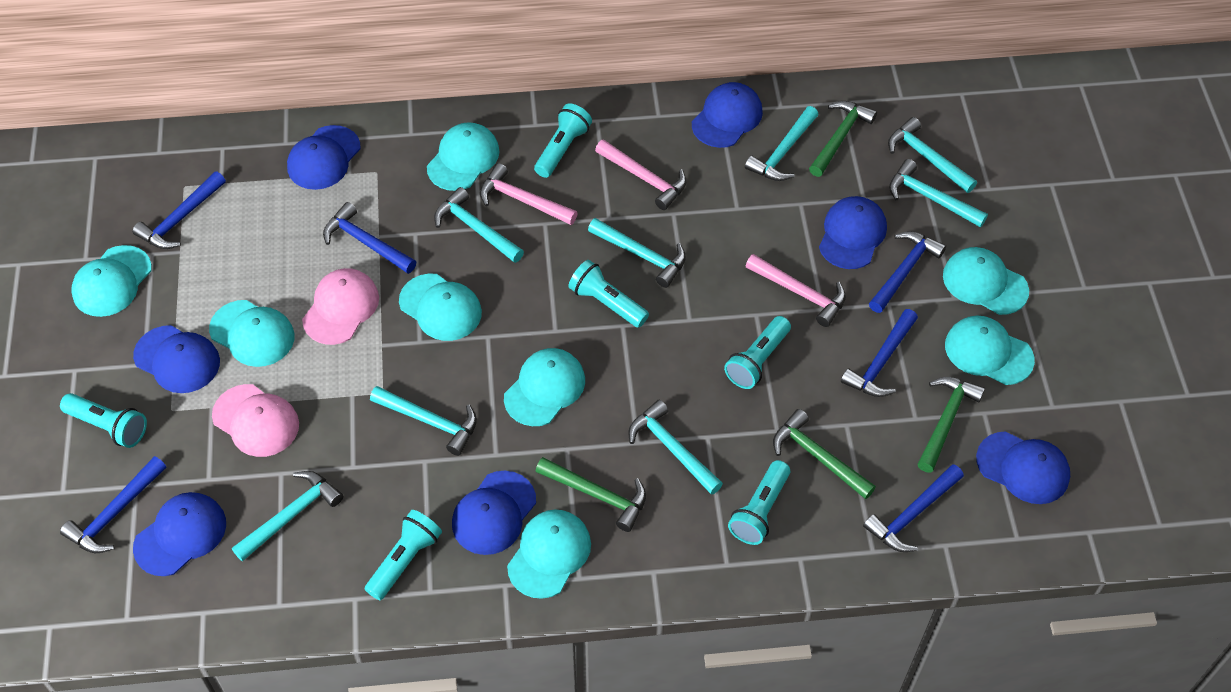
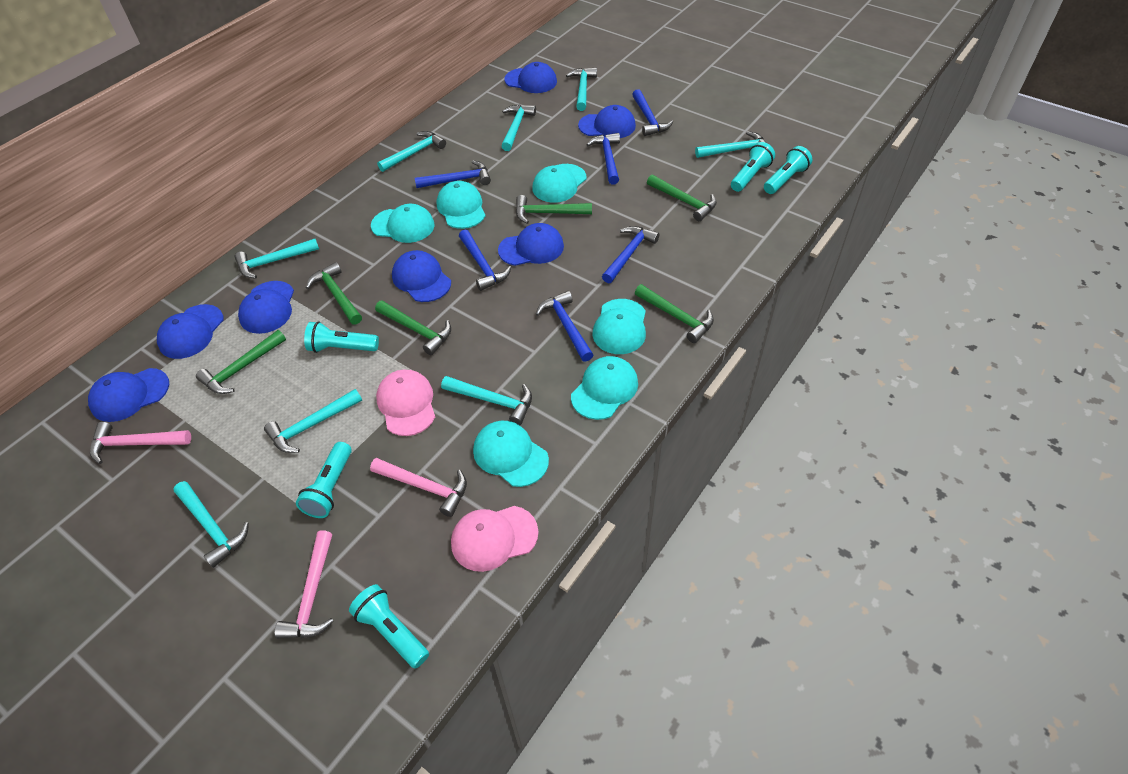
green hammer: 4 -> 6
turquoise cap: 8 -> 6
turquoise flashlight: 6 -> 5

